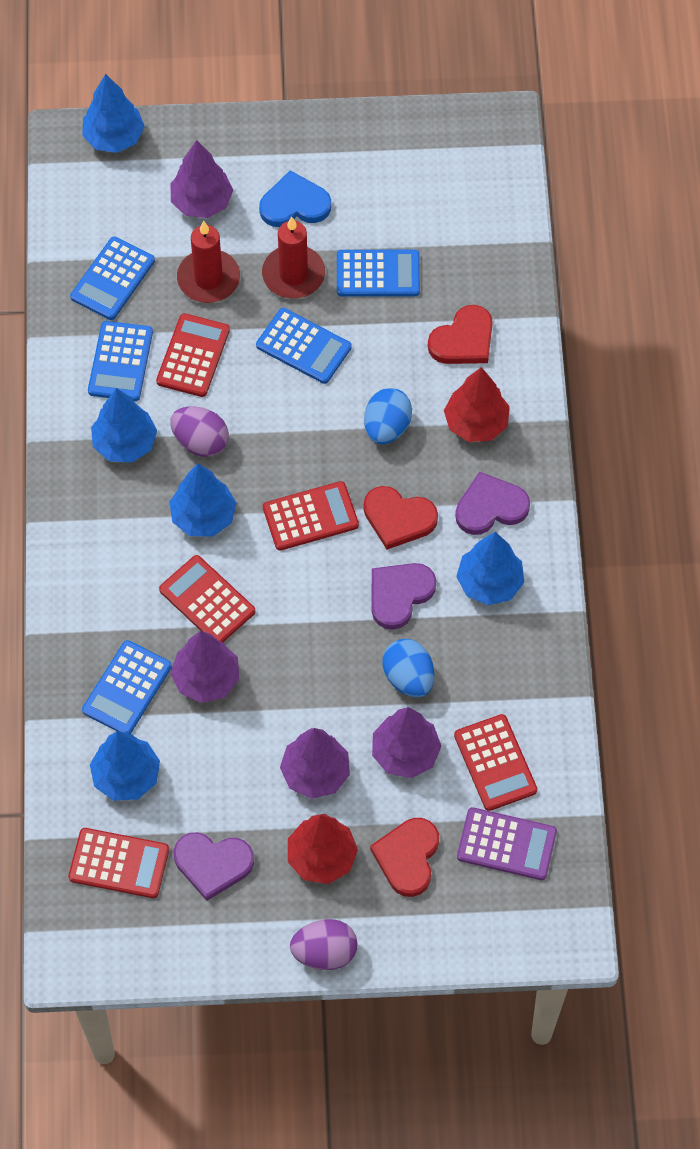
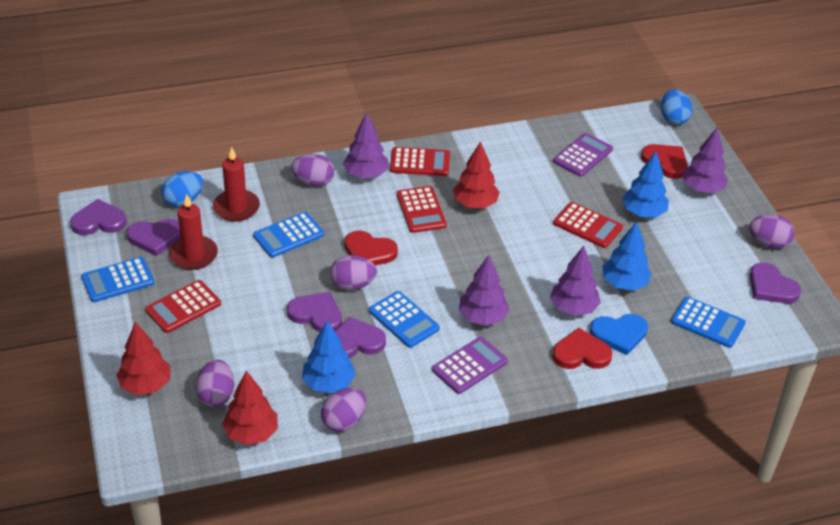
blue calculator: 5 -> 4
blue tree: 5 -> 3
purple calculator: 1 -> 2
purple egg: 2 -> 5
purple heart: 3 -> 5
red calculator: 5 -> 4
red tree: 2 -> 3

